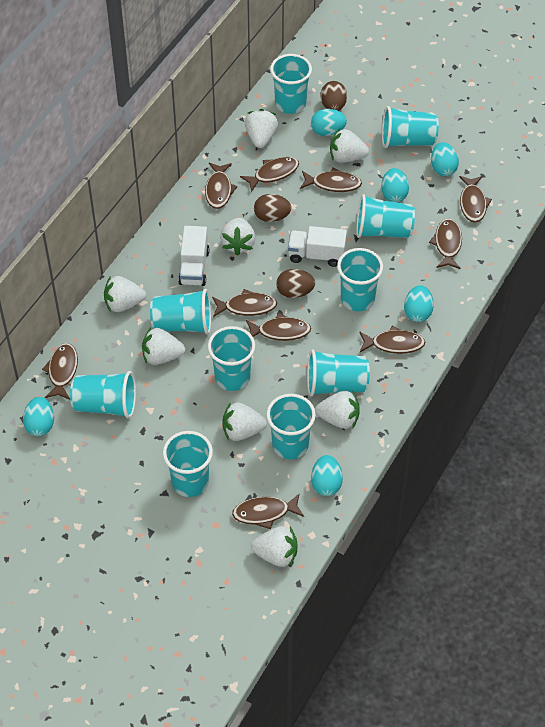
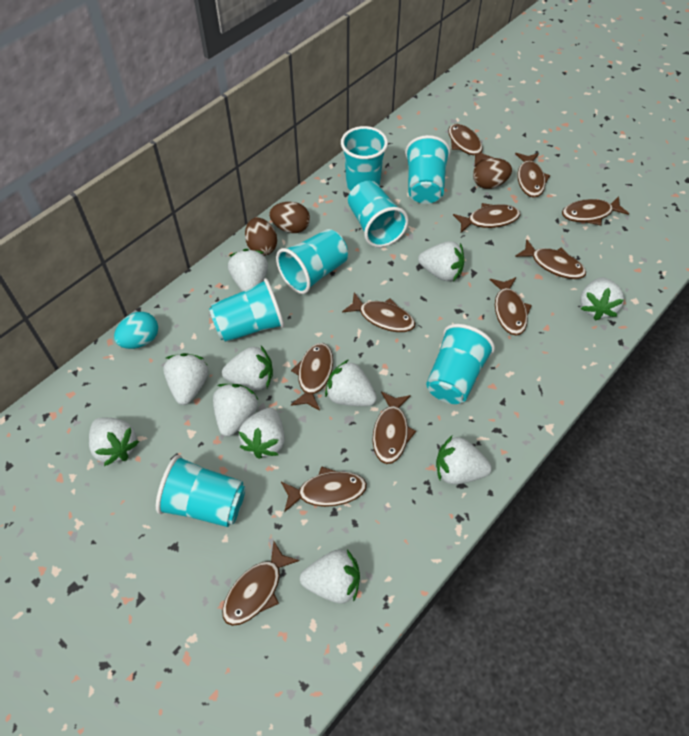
brown fish: 10 -> 11
turquoise cup: 10 -> 7
turquoise egg: 6 -> 1
white strawberry: 8 -> 11
white truck: 2 -> 0

